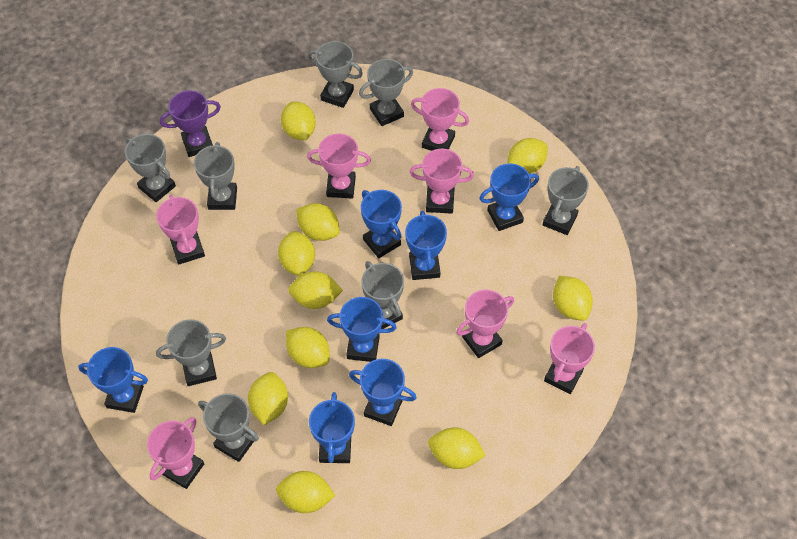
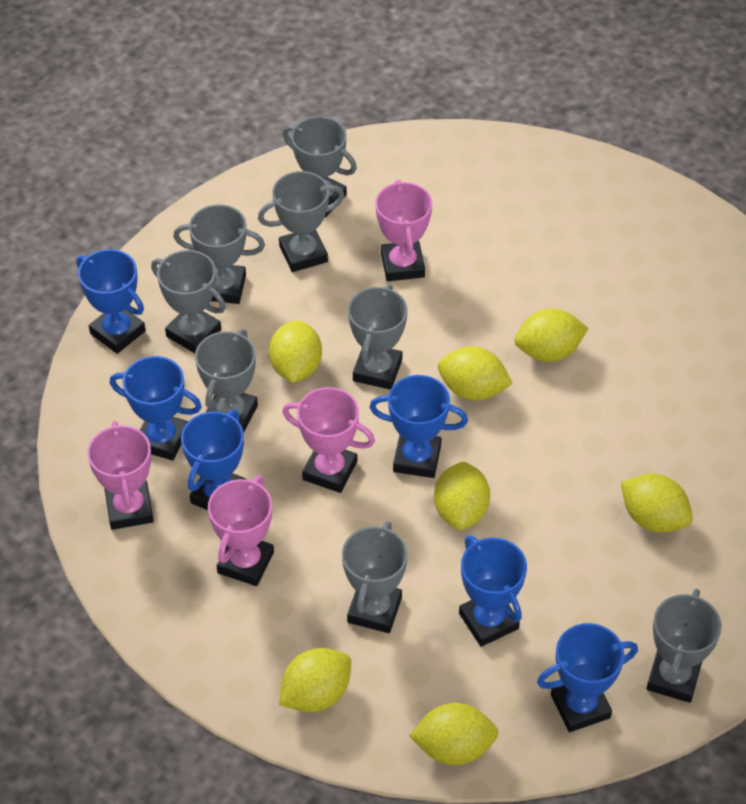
blue trophy: 7 -> 6
pink trophy: 7 -> 4
purple trophy: 1 -> 0
yellow lemon: 10 -> 7

